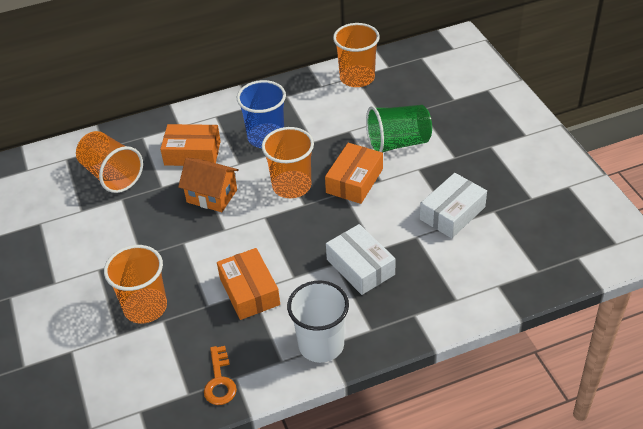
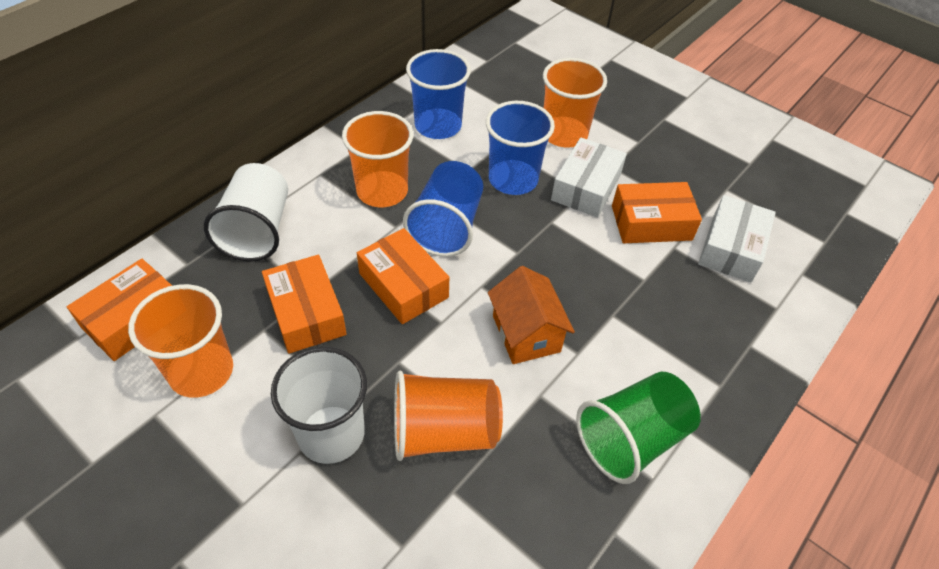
blue cup: 1 -> 3
orange box: 3 -> 4
orange key: 1 -> 0
white cup: 1 -> 2

